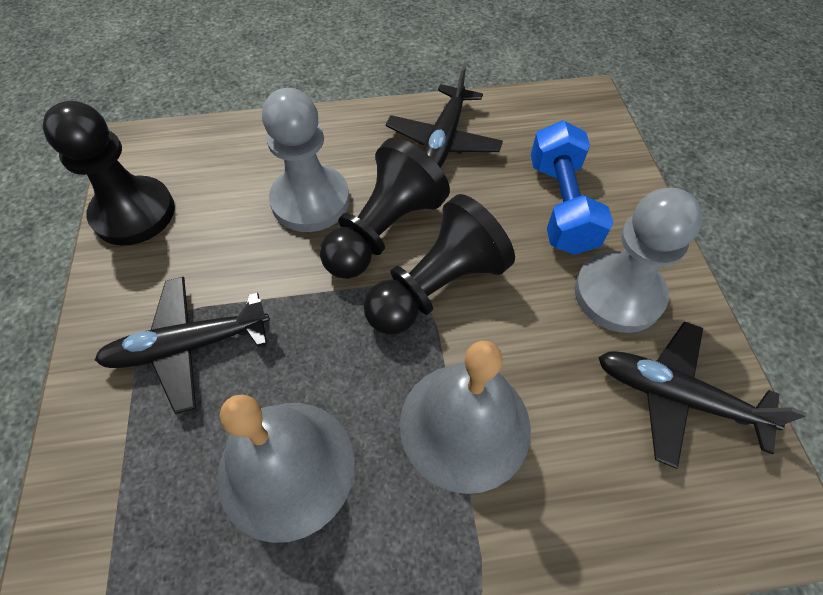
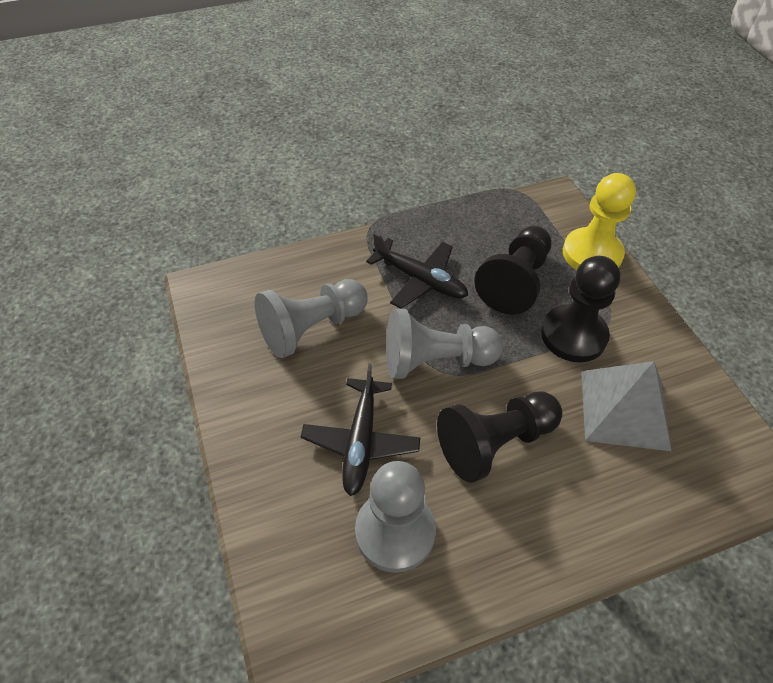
black plane: 3 -> 2
blue dumbbell: 1 -> 0
grey bell: 2 -> 0
grey pawn: 2 -> 3
grey pyramid: 0 -> 1
yellow pawn: 0 -> 1

